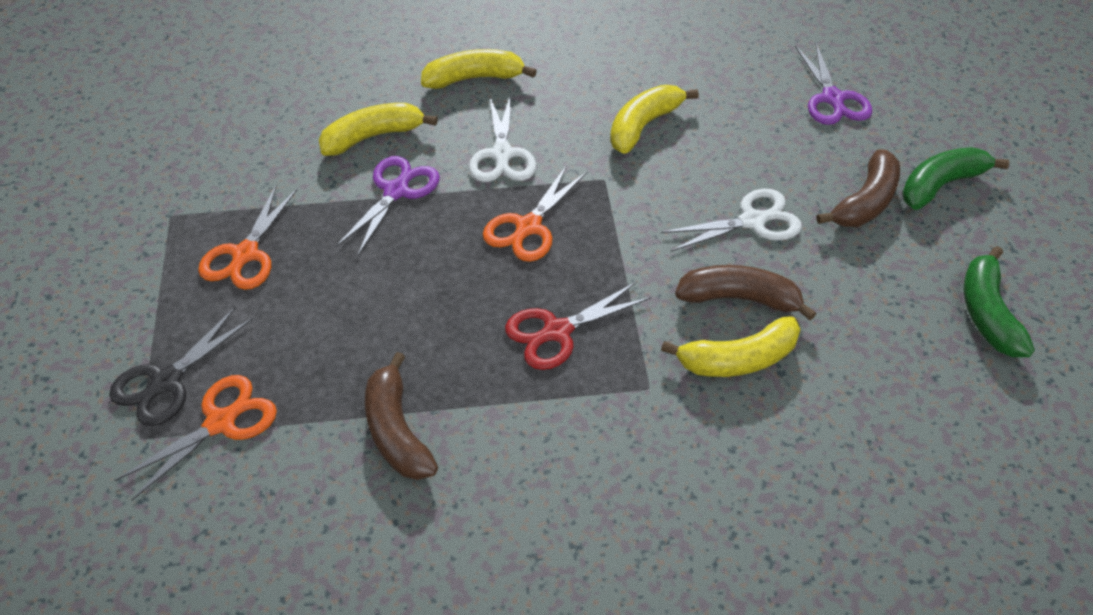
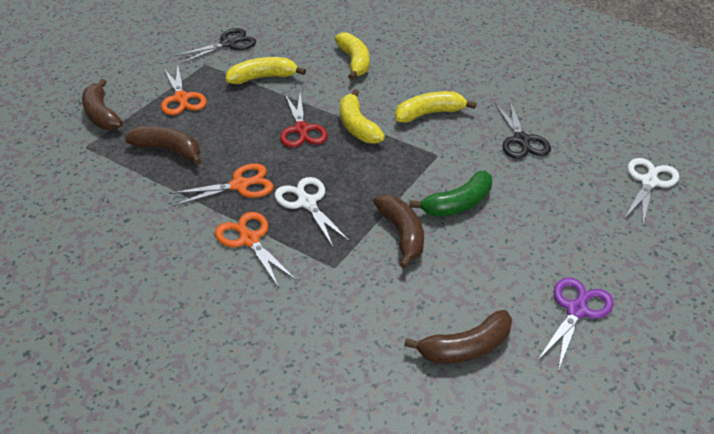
black scissors: 1 -> 2
brown banana: 3 -> 4
green banana: 2 -> 1
purple scissors: 2 -> 1

